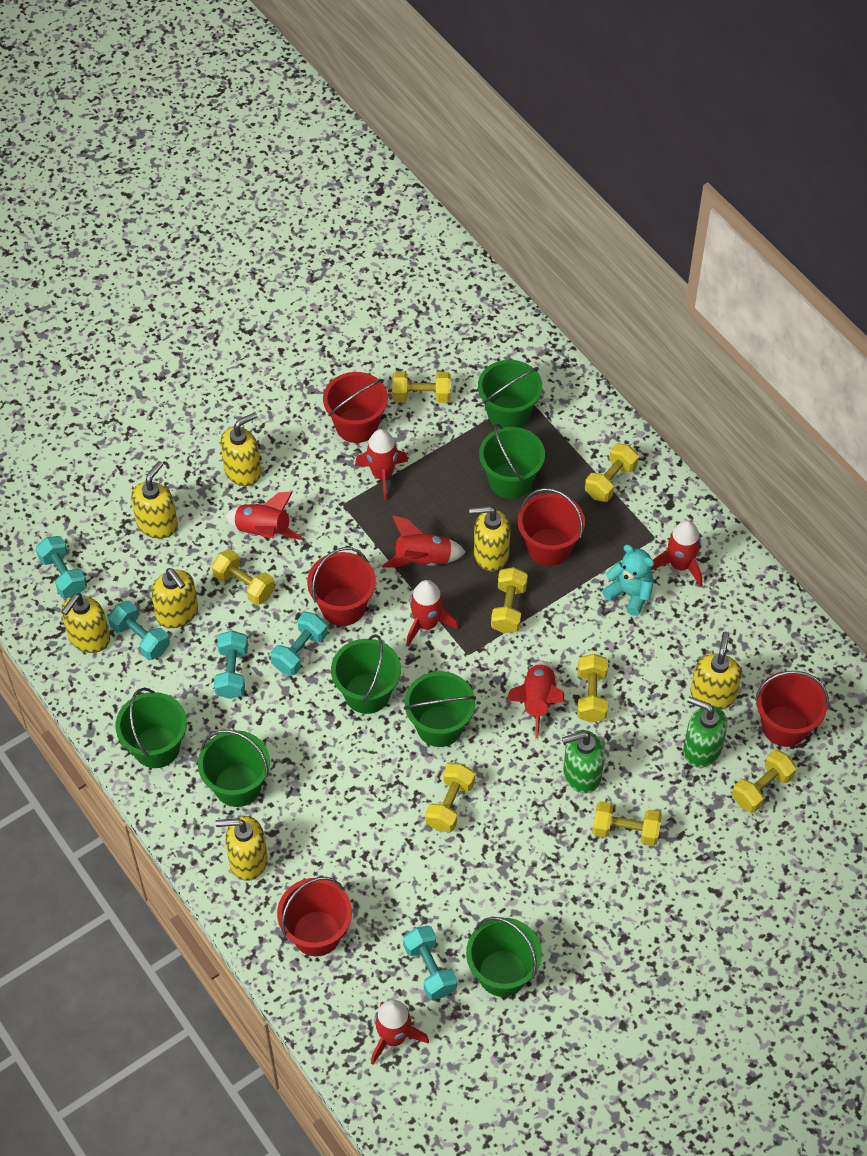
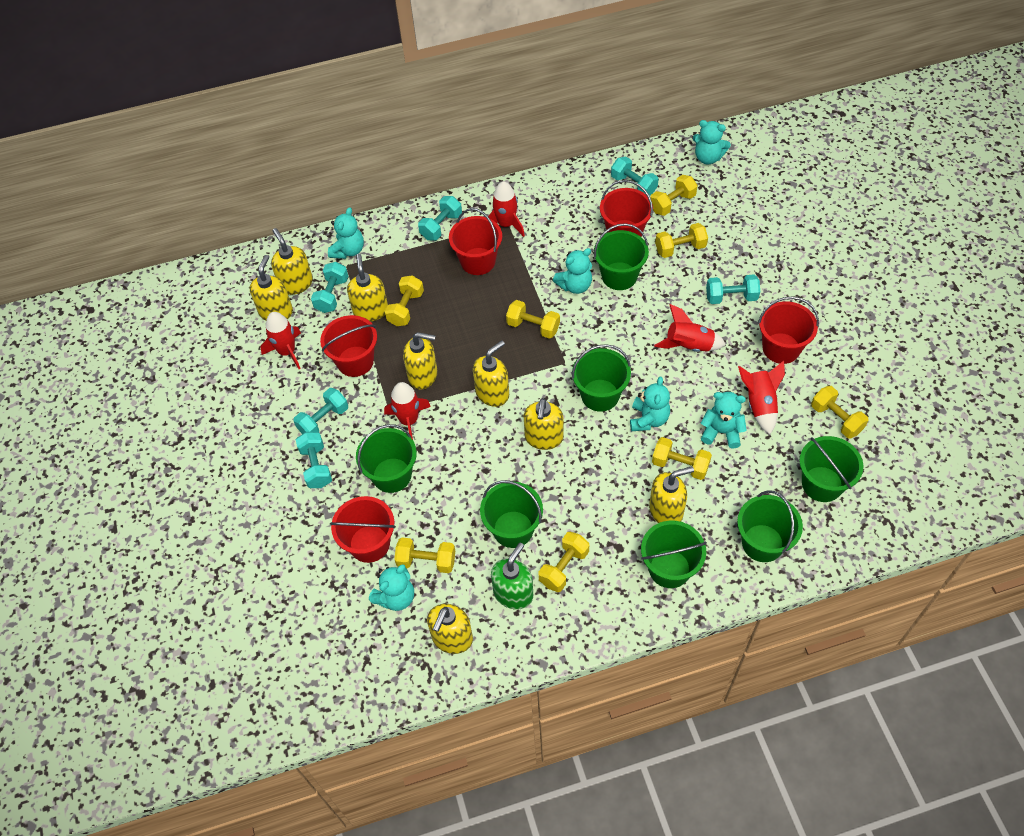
green soap dispenser: 2 -> 1
red rocket: 7 -> 5
turquoise dumbbell: 5 -> 6
turquoise teddy bear: 1 -> 6
yellow soap dispenser: 7 -> 8

